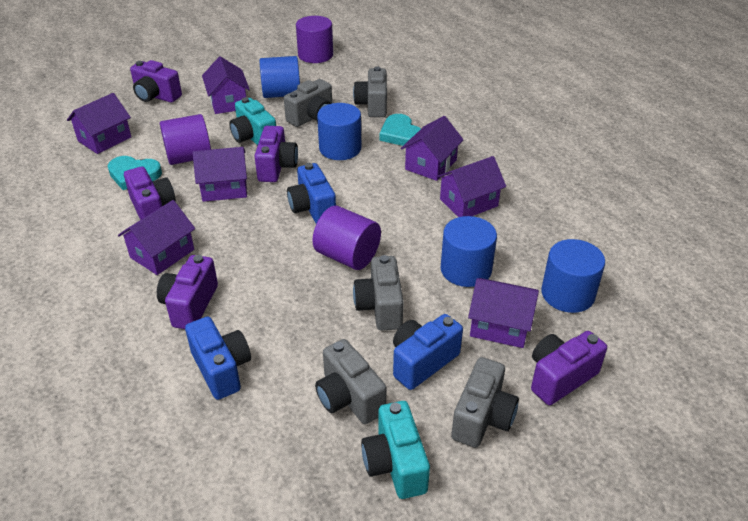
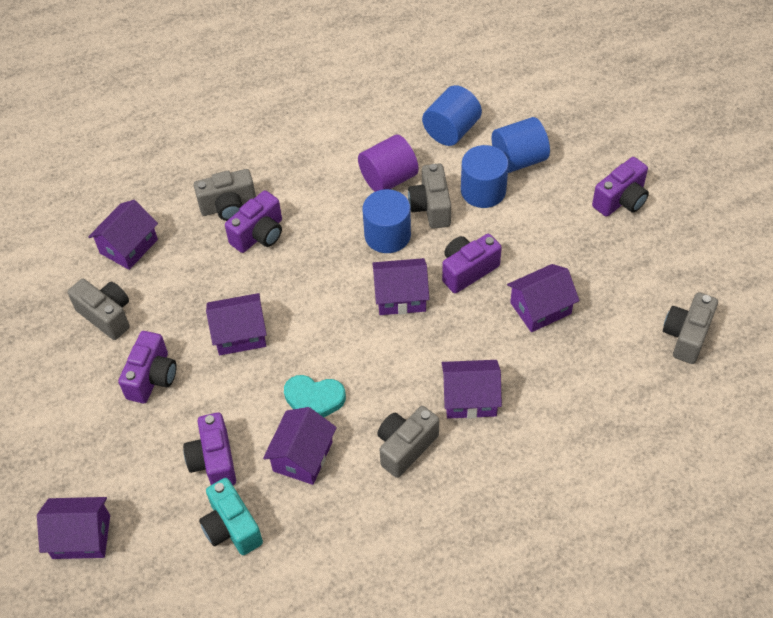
blue camera: 3 -> 0
purple cylinder: 3 -> 1
turquoise camera: 2 -> 1
turquoise heart: 2 -> 1

